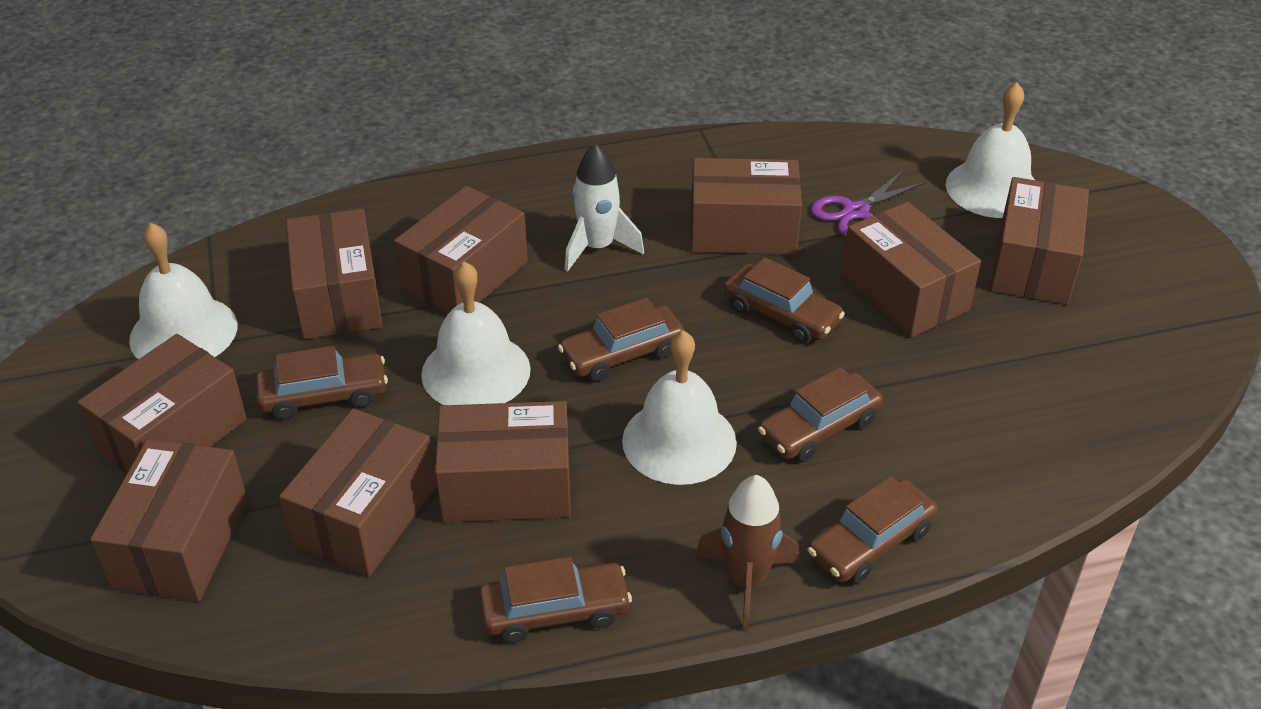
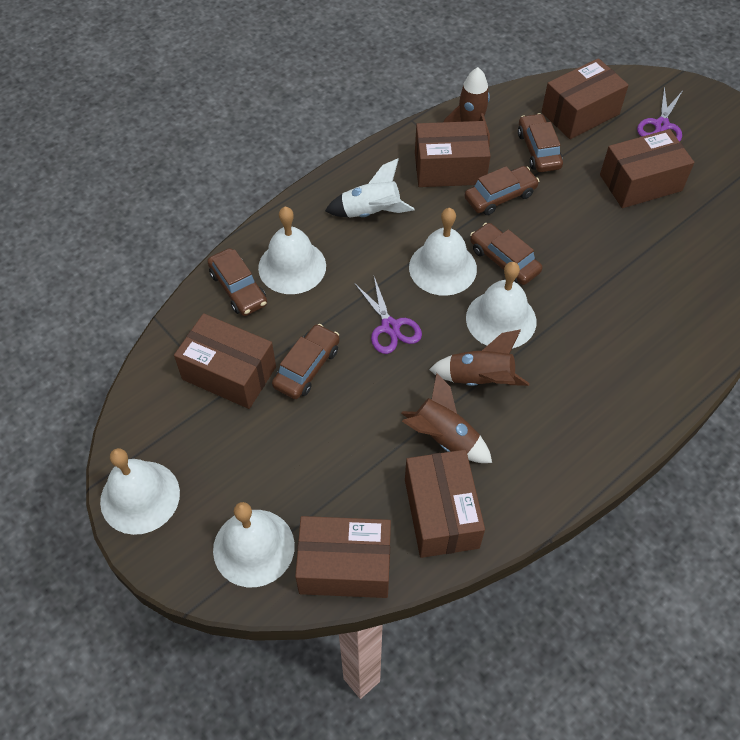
brown box: 9 -> 6
brown car: 6 -> 5
brown rocket: 1 -> 3
purple scissors: 1 -> 2
white bell: 4 -> 5

